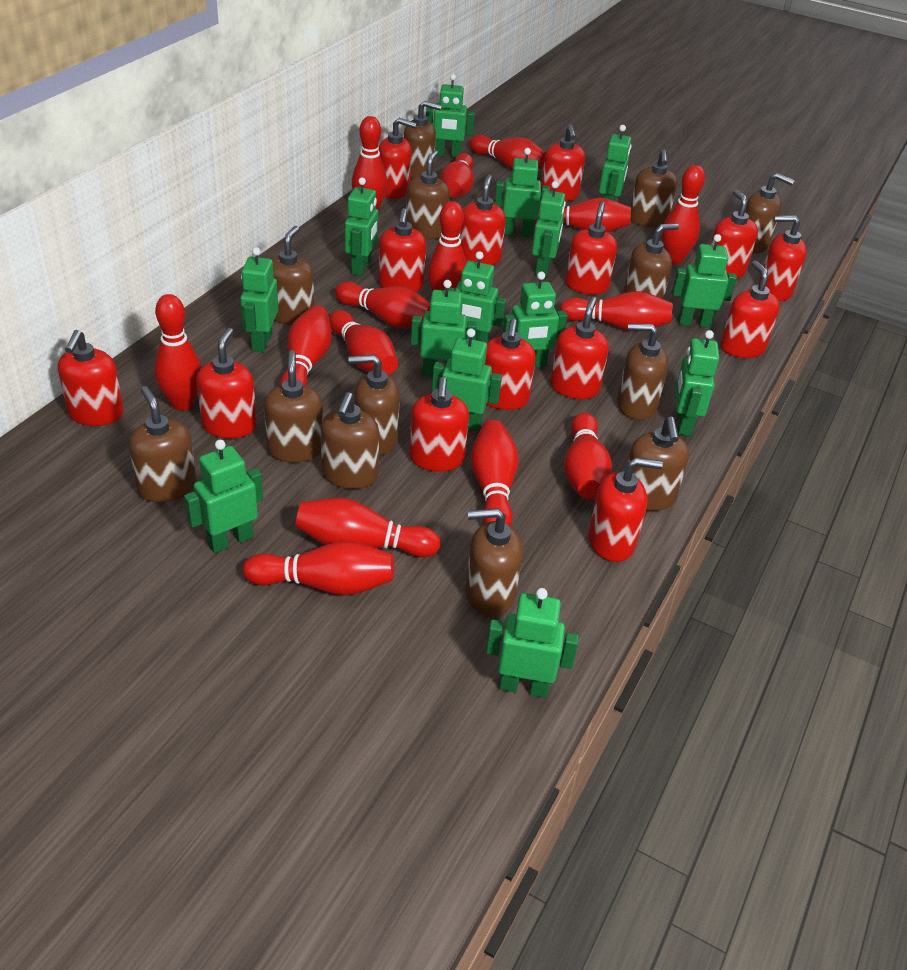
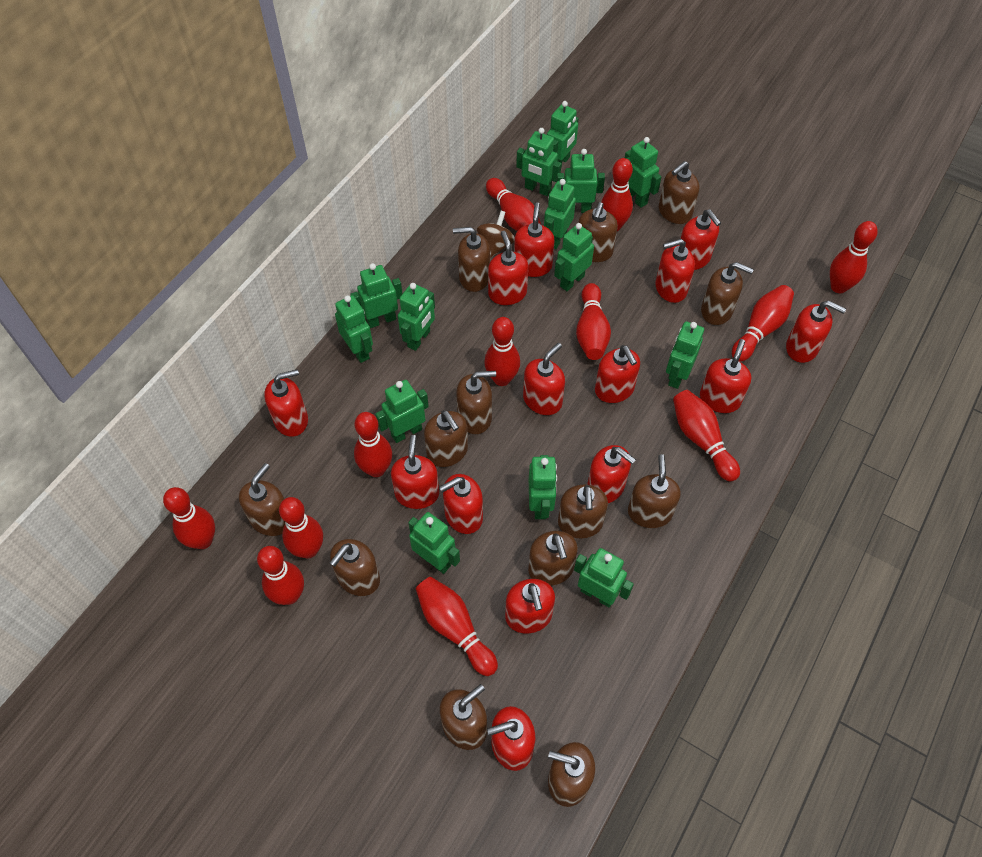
brown spinning top: 0 -> 1
red bowling pin: 15 -> 12

